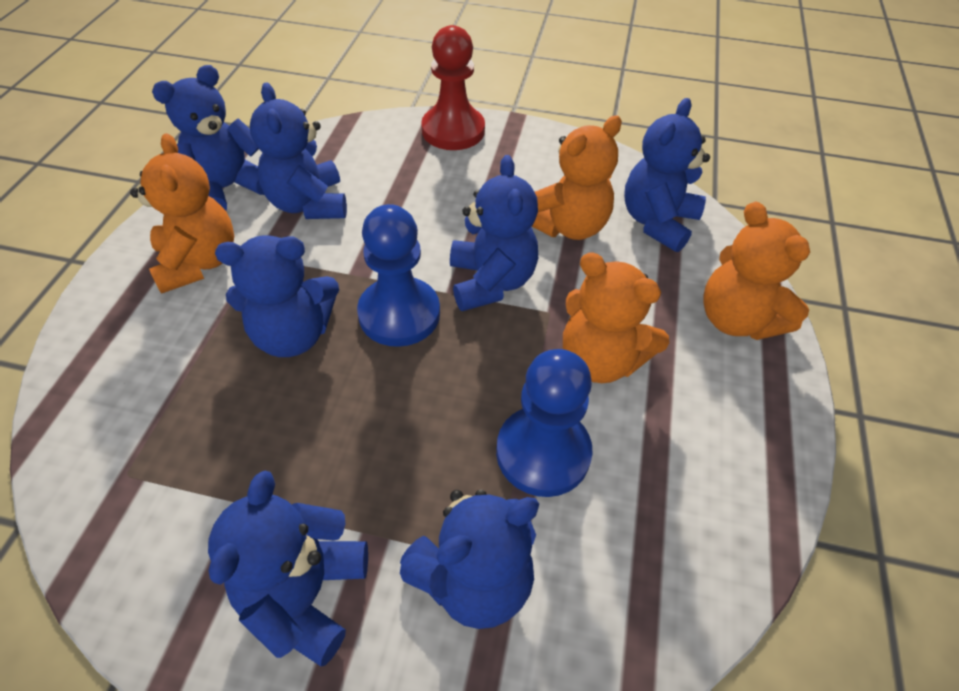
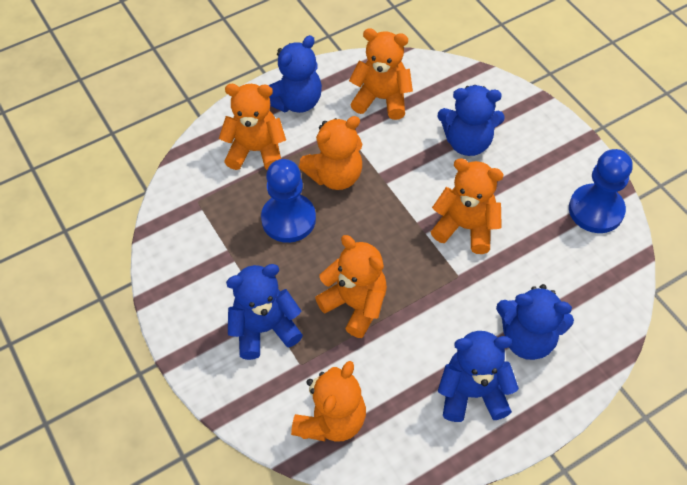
blue teddy bear: 7 -> 5
orange teddy bear: 4 -> 6
red pawn: 1 -> 0

